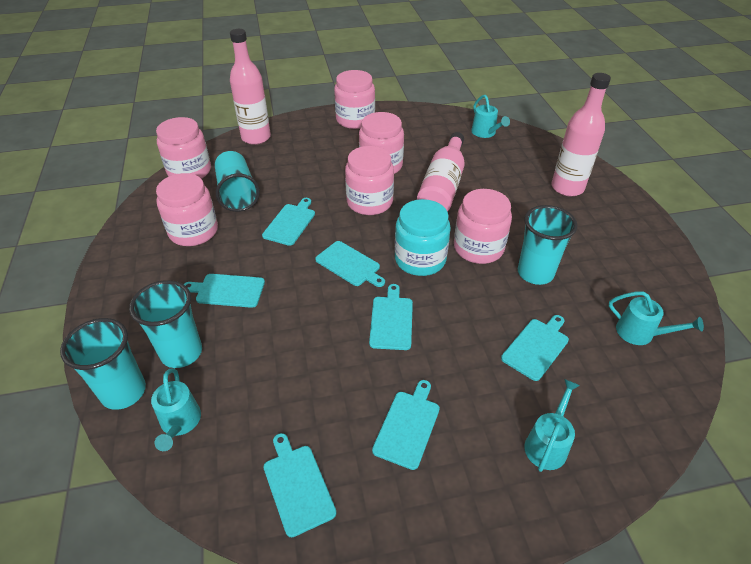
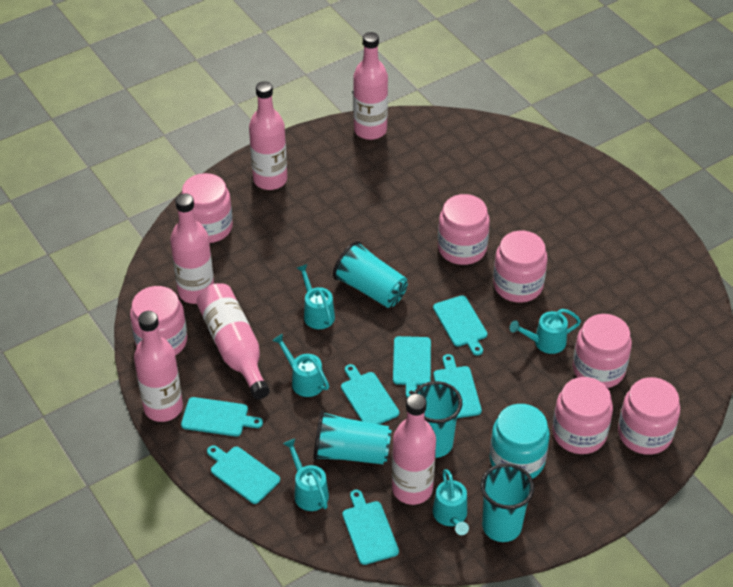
pink bottle: 3 -> 6
pink jar: 6 -> 7
turquoise watering can: 4 -> 5

